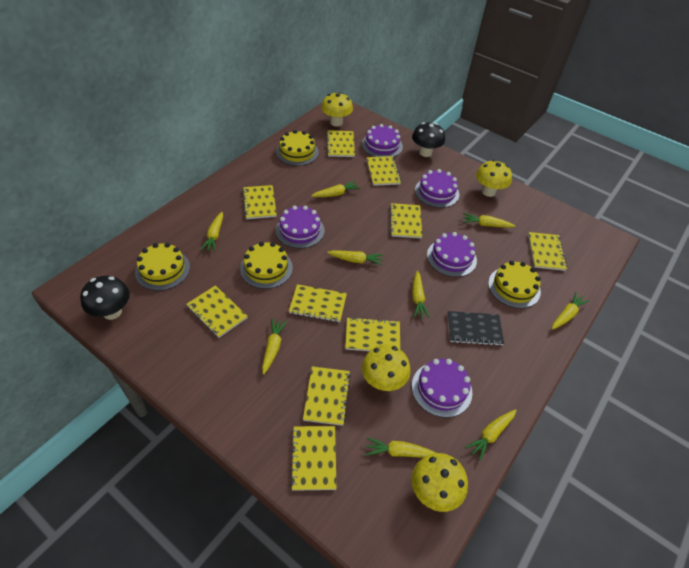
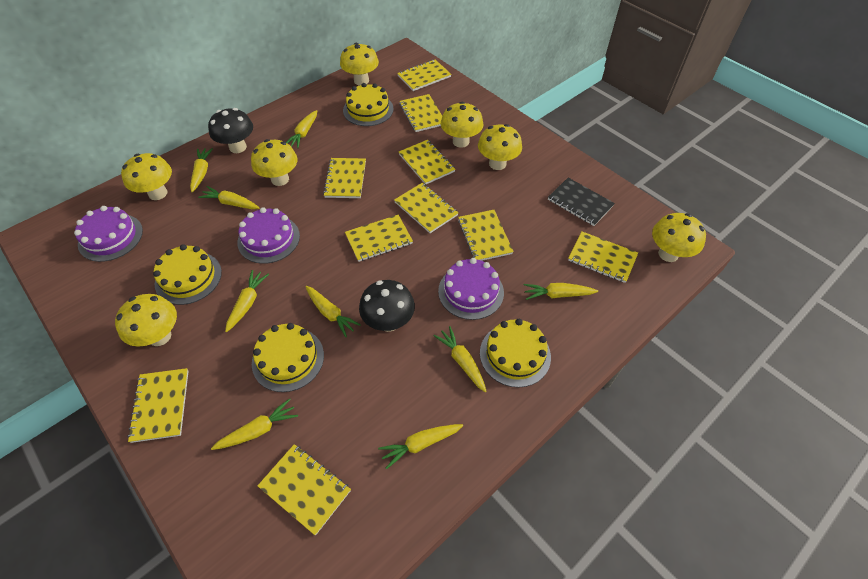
purple cake: 5 -> 3
yellow mushroom: 4 -> 7

